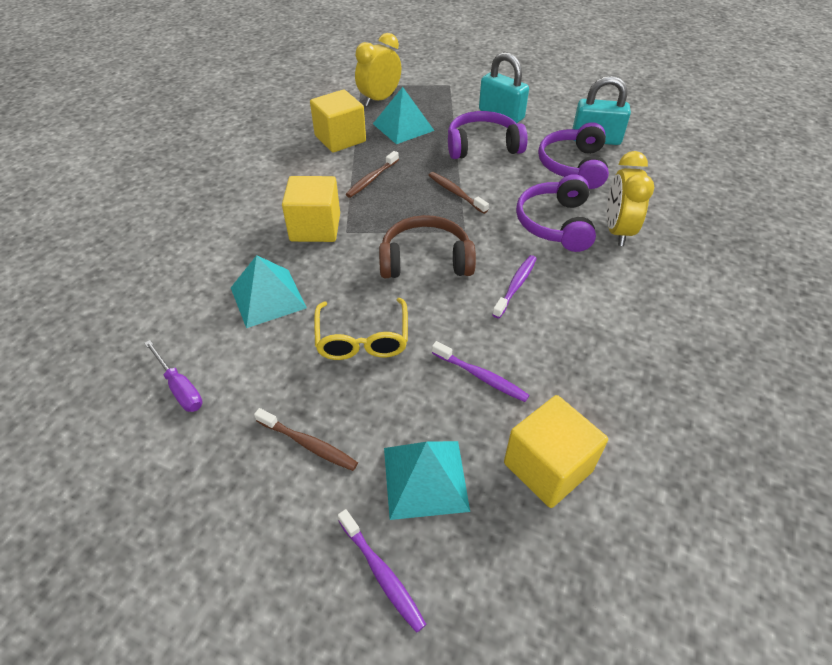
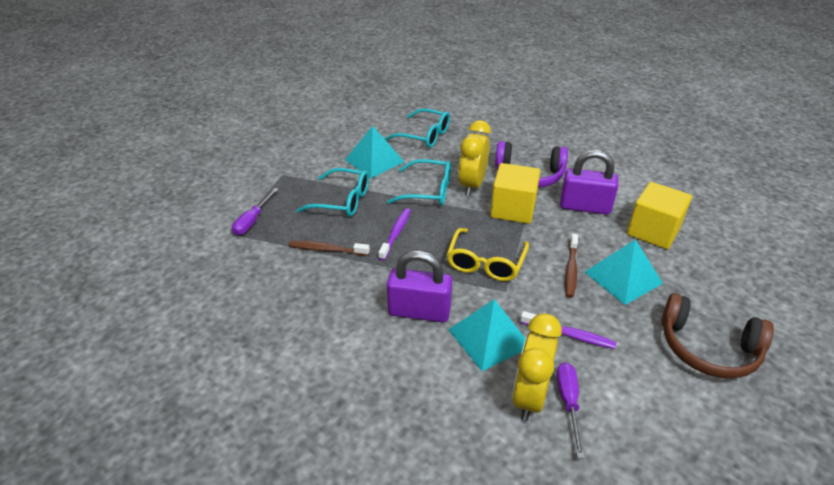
brown toothbrush: 3 -> 2
purple headphones: 3 -> 1
purple padlock: 0 -> 2
purple screwdriver: 1 -> 2
purple toothbrush: 3 -> 2
turquoise glasses: 0 -> 3
turquoise padlock: 2 -> 0
yellow cube: 3 -> 2

